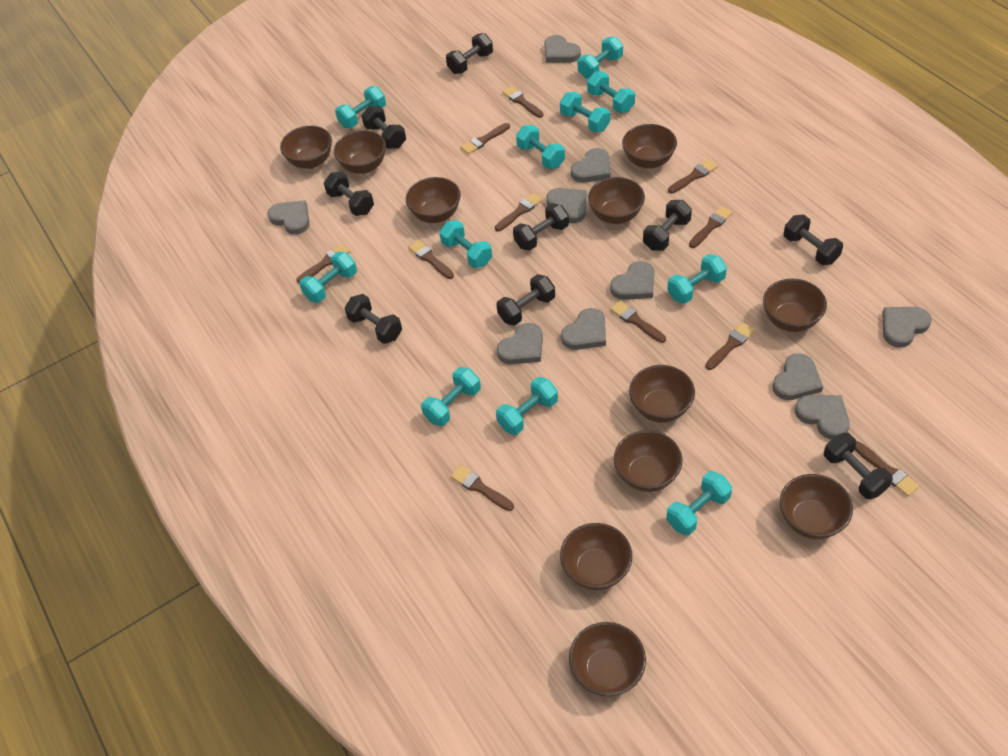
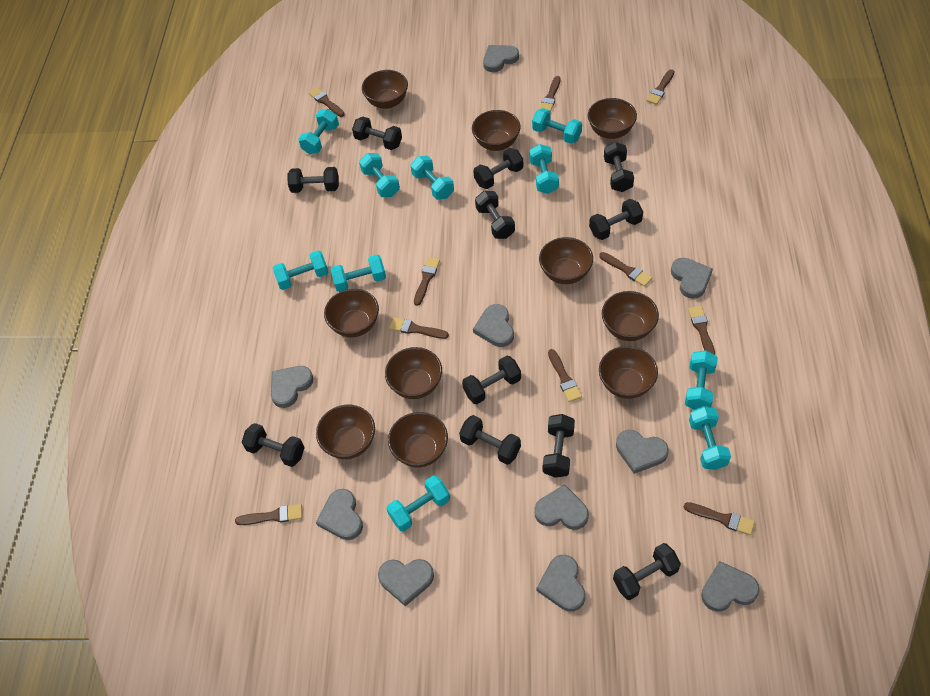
black dumbbell: 9 -> 11
brown bowl: 11 -> 10
brown brush: 11 -> 10
turquoise dumbbell: 11 -> 10

